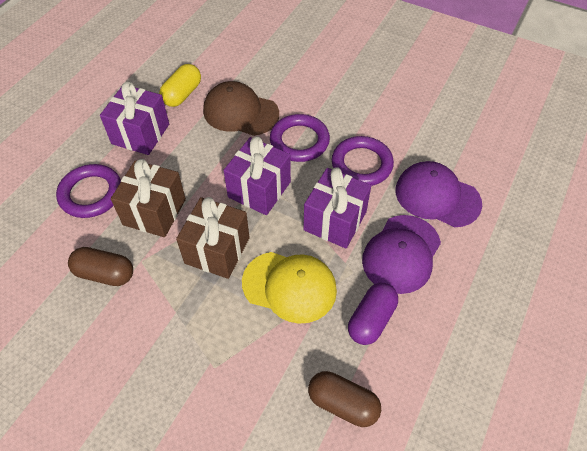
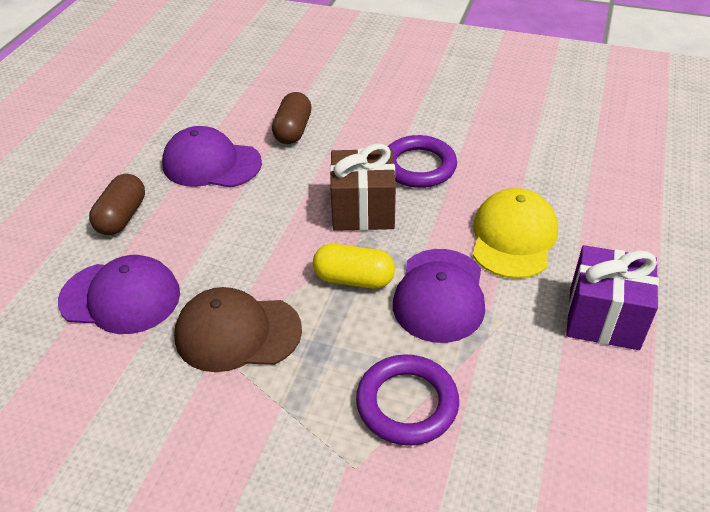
brown gift: 2 -> 1
purple cap: 2 -> 3
purple capsule: 1 -> 0
purple gift: 3 -> 1
purple ring: 3 -> 2

